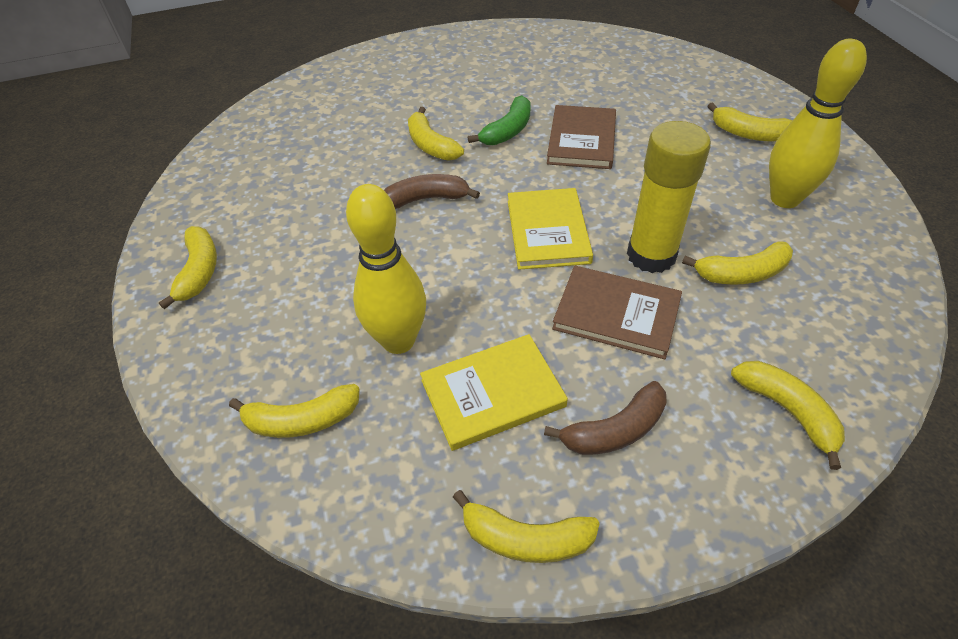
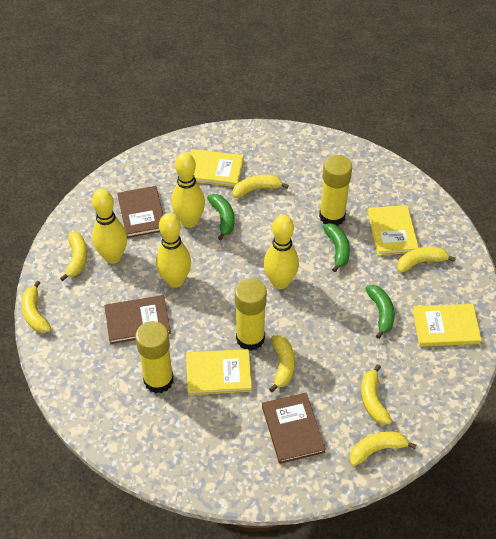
brown banana: 2 -> 0
brown book: 2 -> 3
green banana: 1 -> 3
yellow book: 2 -> 4
yellow bowling pin: 2 -> 4
yellow glue stick: 1 -> 3

